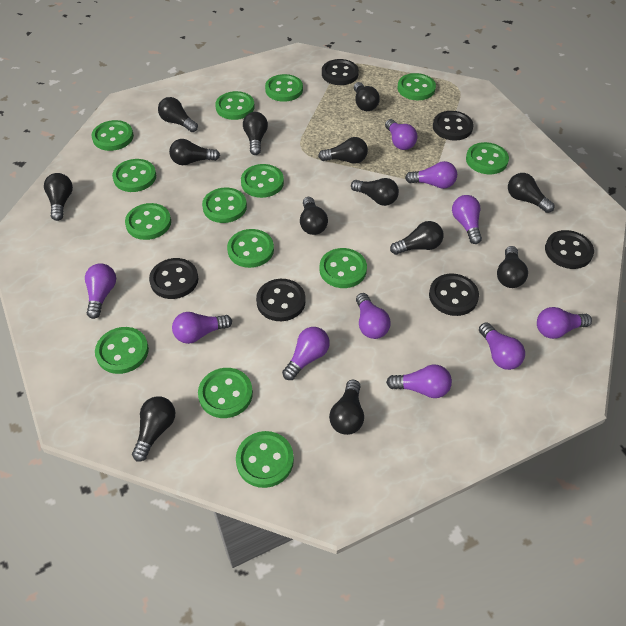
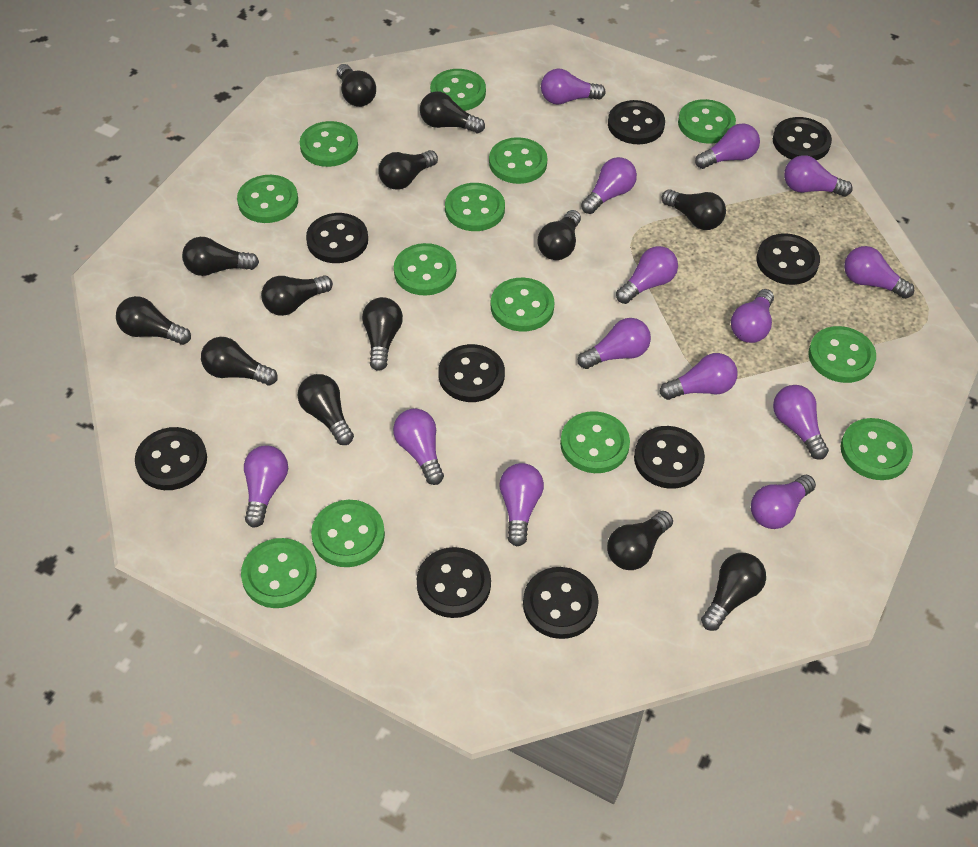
black button: 6 -> 9
green button: 14 -> 13
purple light bulb: 10 -> 14

